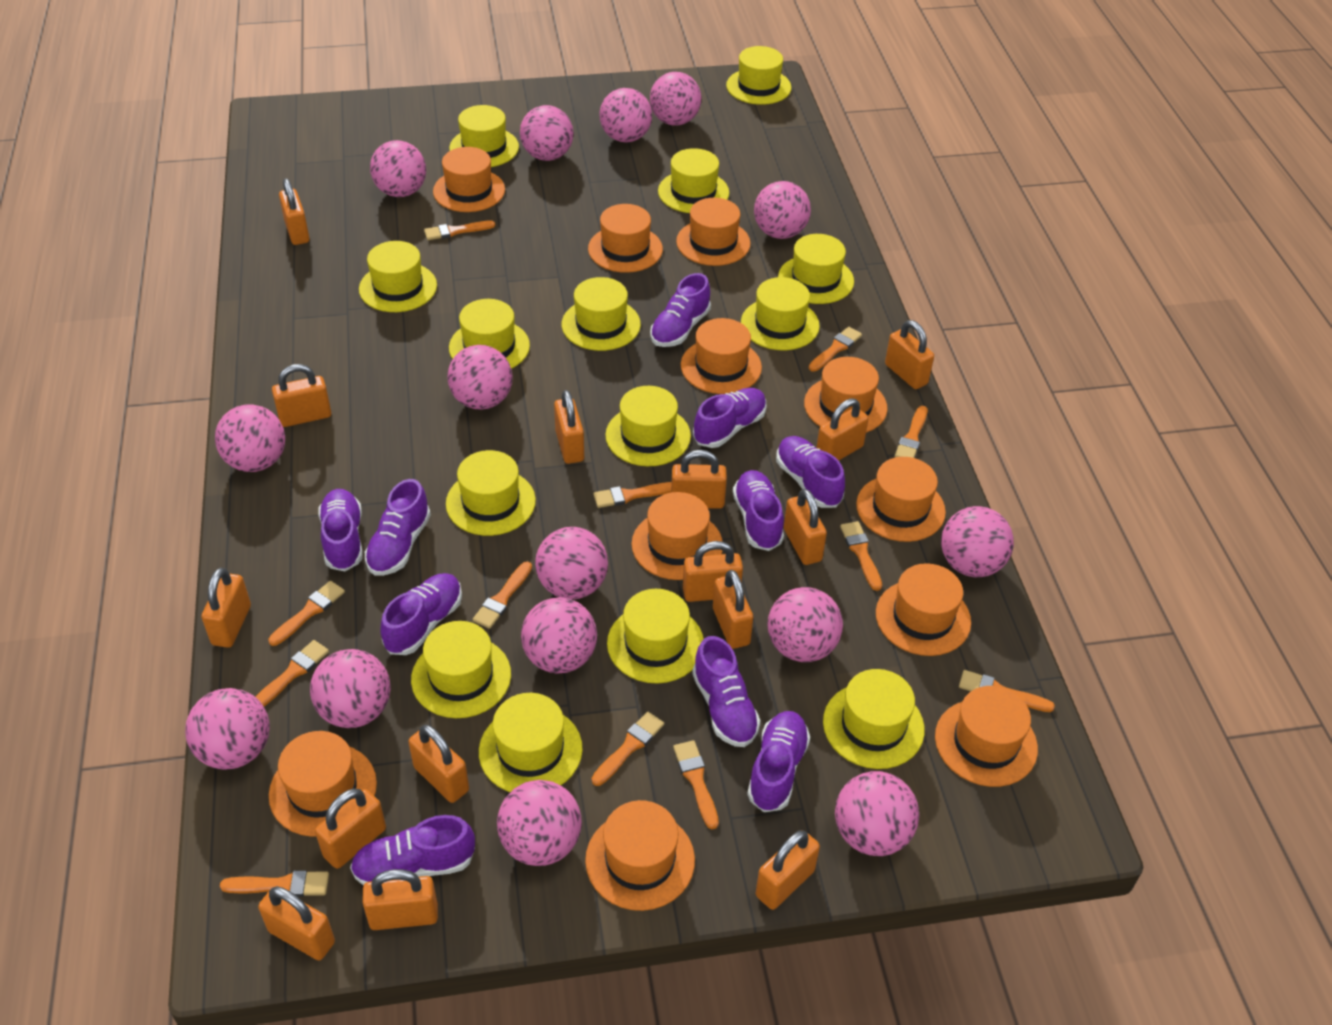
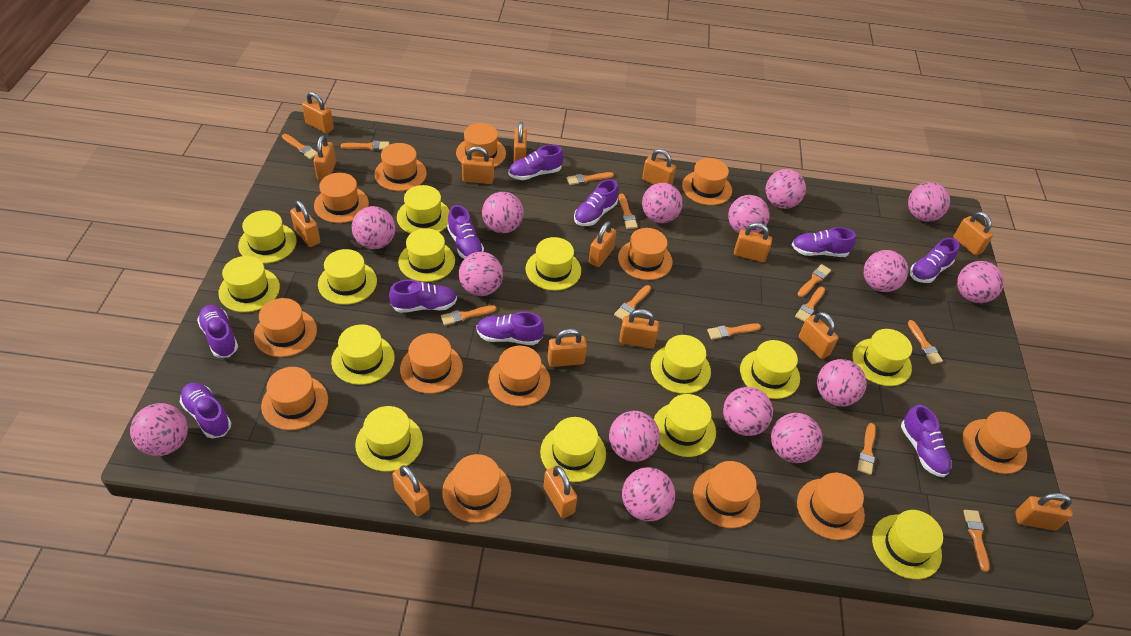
orange hat: 11 -> 13

